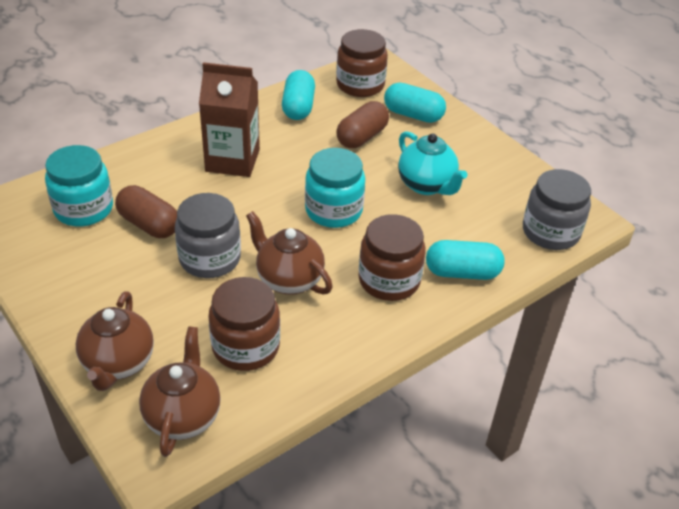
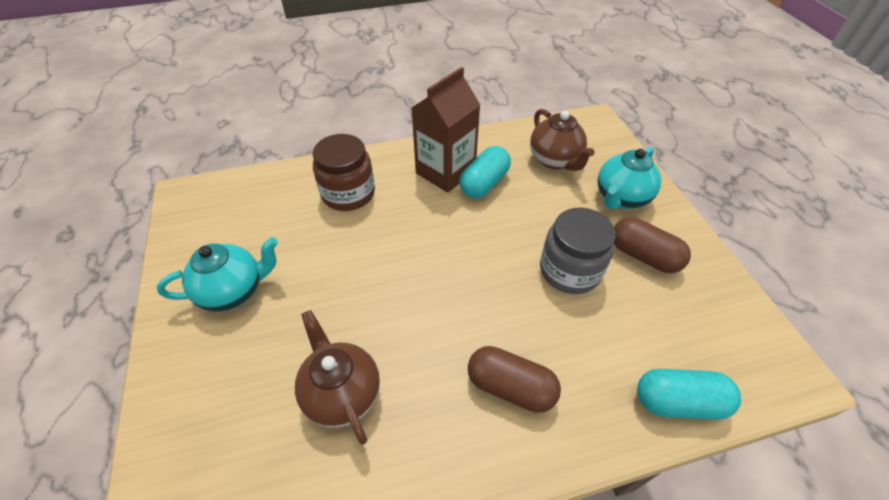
brown jar: 3 -> 1
brown teapot: 3 -> 2
grey jar: 2 -> 1
turquoise capsule: 3 -> 2
turquoise jar: 2 -> 0
turquoise teapot: 1 -> 2

